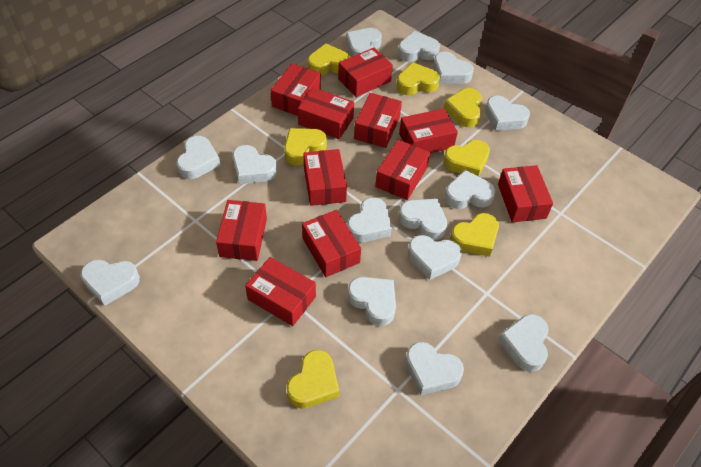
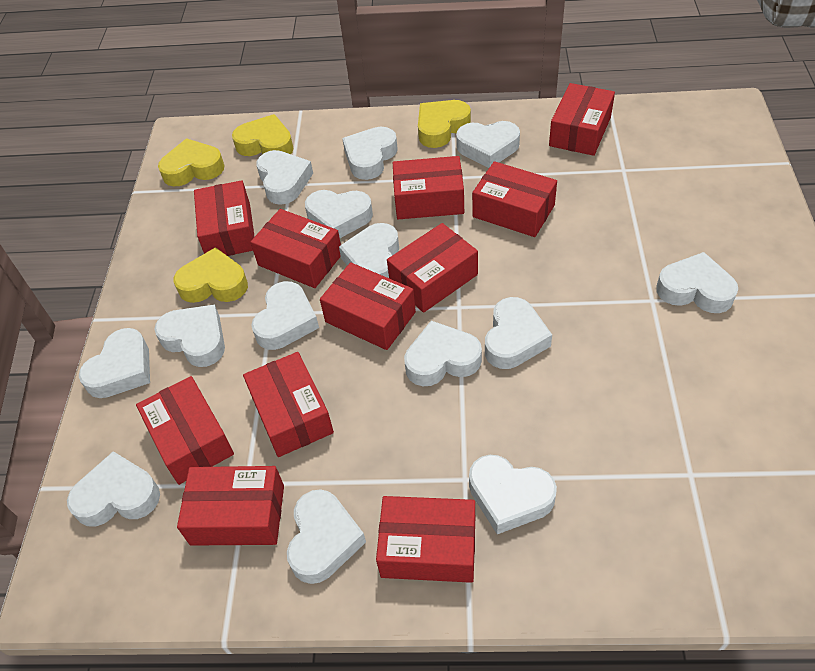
yellow heart: 7 -> 4

